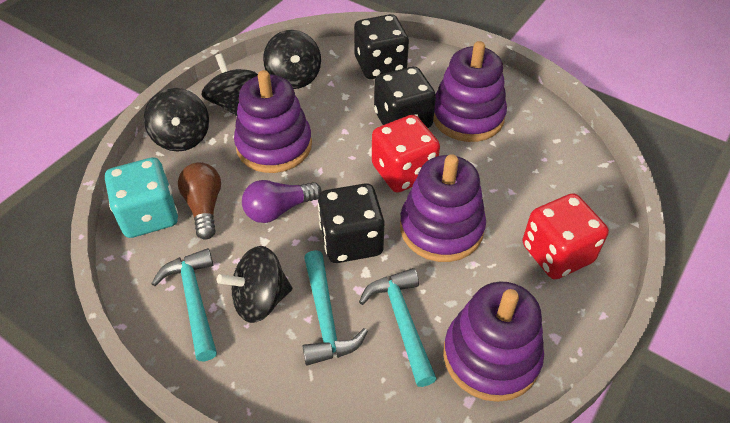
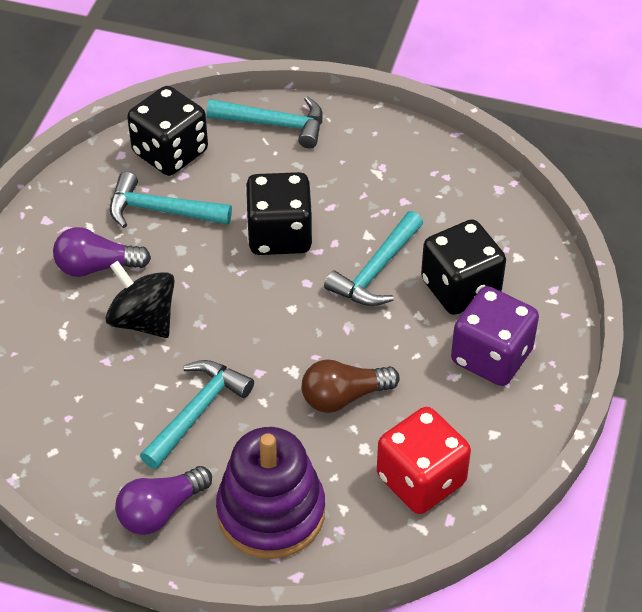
black spinning top: 4 -> 1
purple dice: 0 -> 1
purple light bulb: 1 -> 2
purple stacking toy: 4 -> 1
red dice: 2 -> 1
turquoise dice: 1 -> 0
turquoise hammer: 3 -> 4

